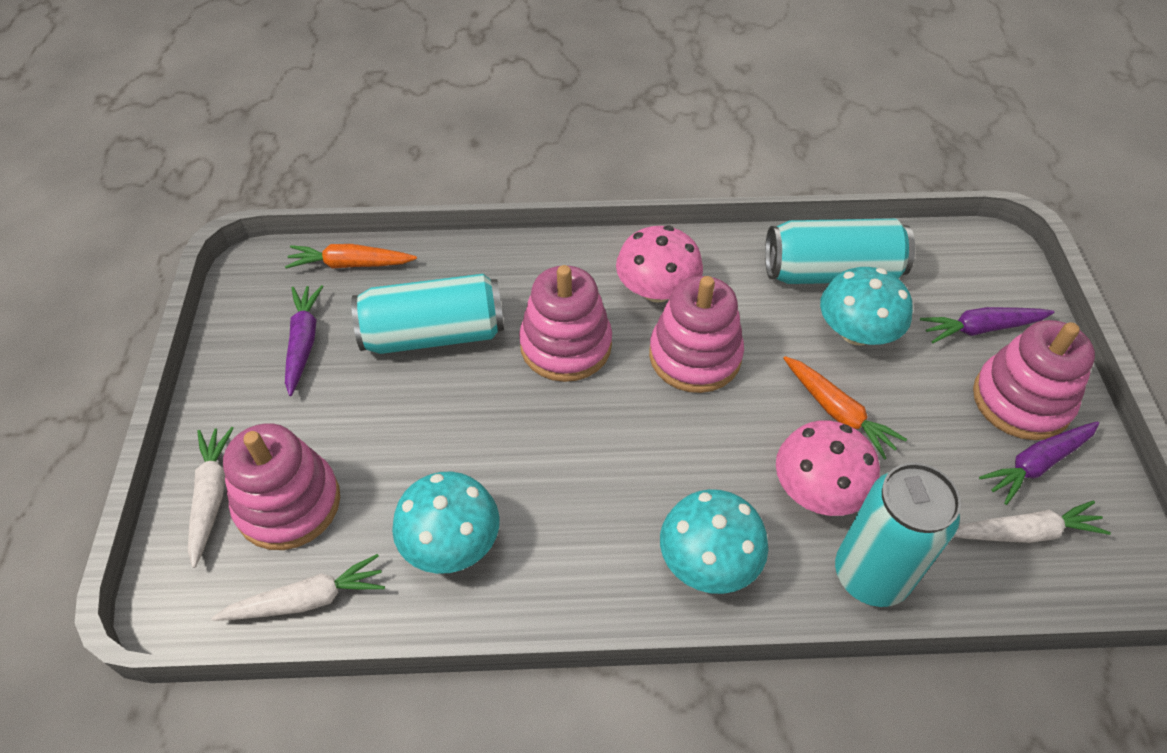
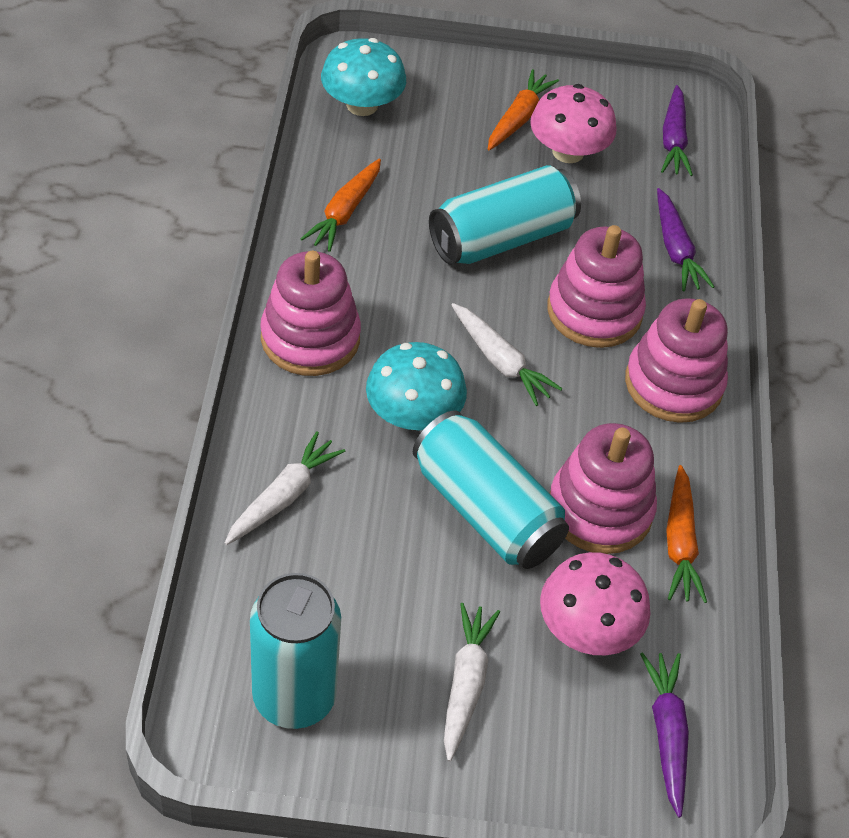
orange carrot: 2 -> 3
turquoise mushroom: 3 -> 2

